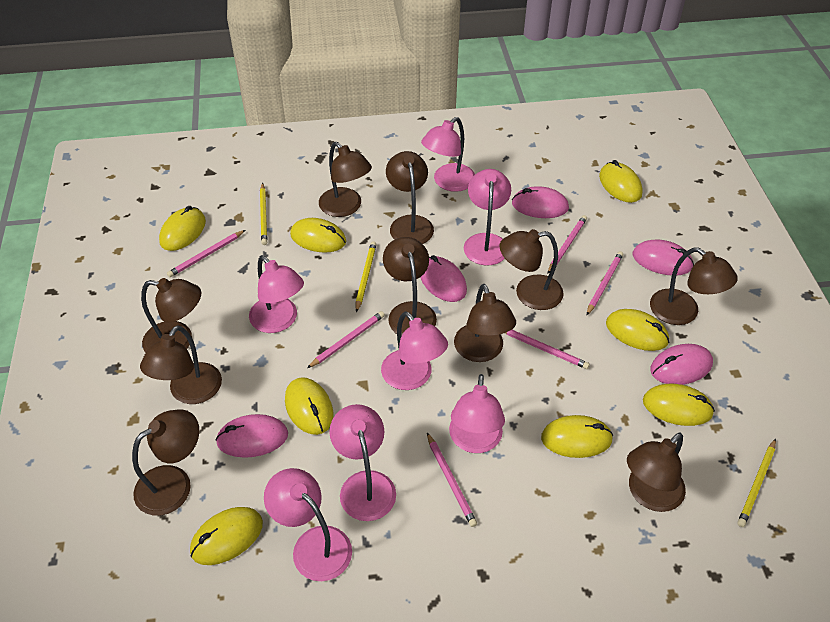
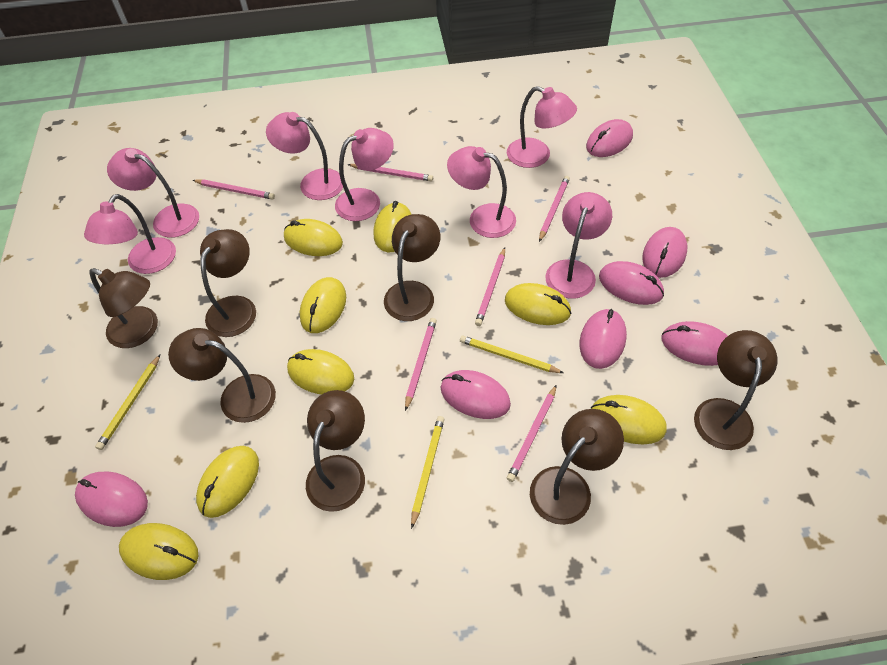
brown lamp: 10 -> 7
pink mouse: 5 -> 7

